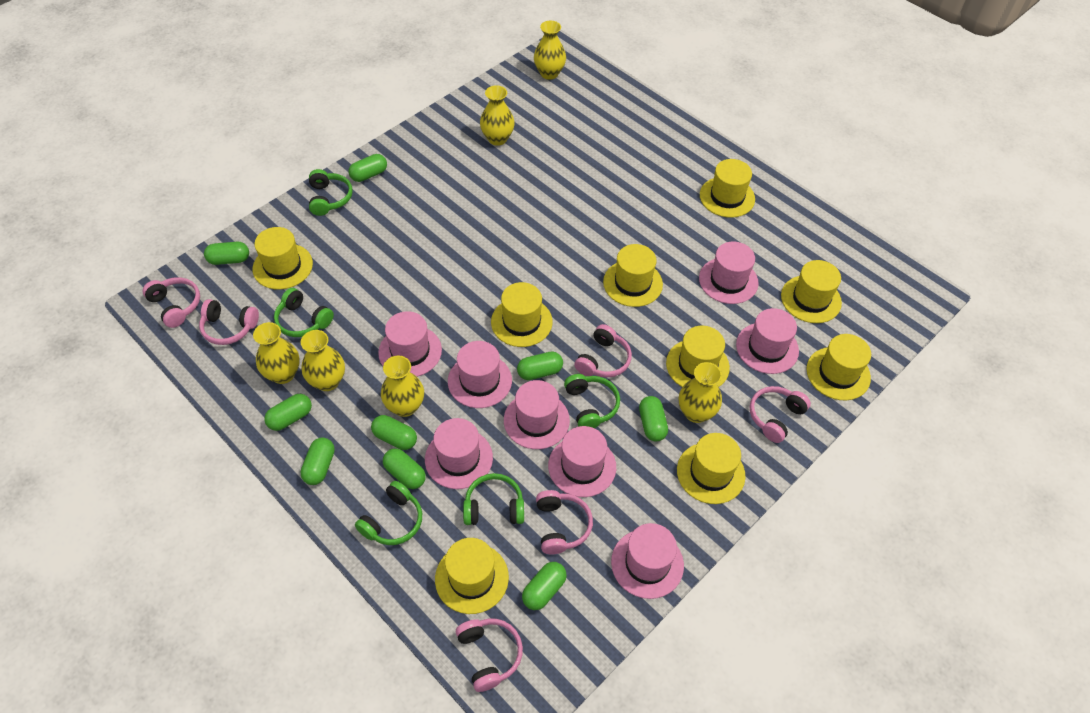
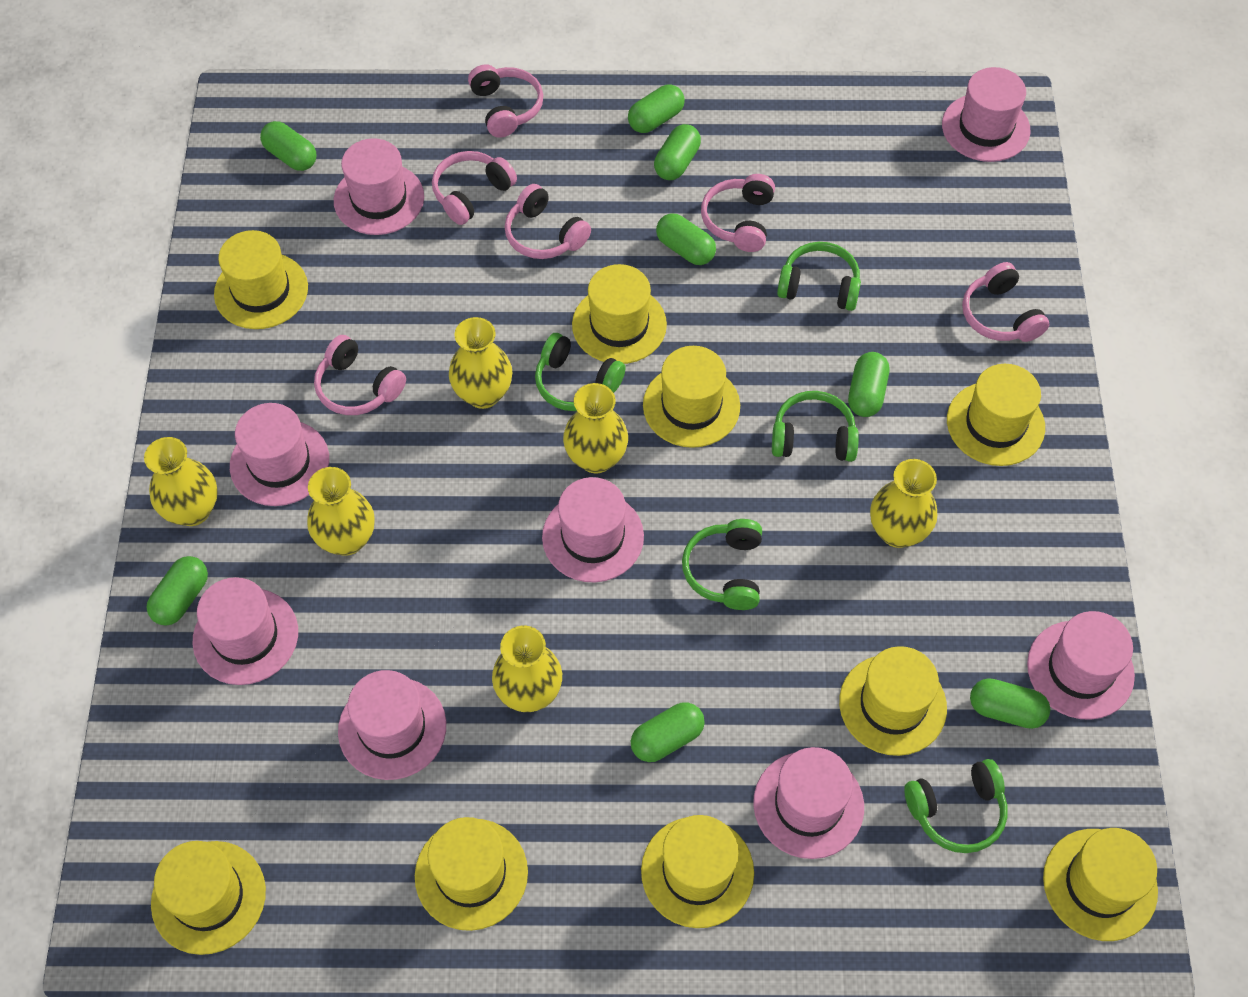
green capsule: 9 -> 8

